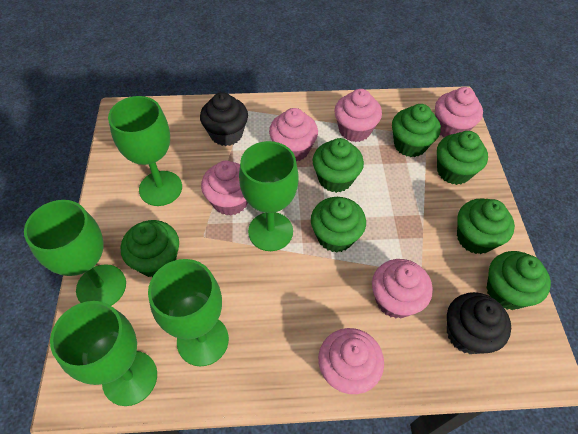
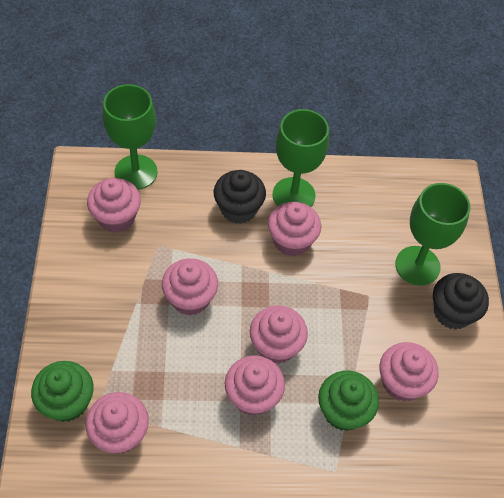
green cupcake: 7 -> 2
green goblet: 5 -> 3
pink cupcake: 6 -> 7

